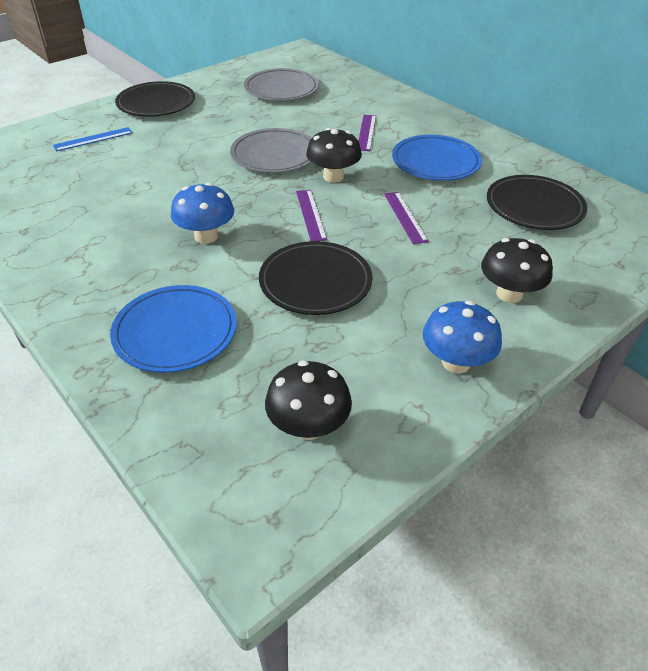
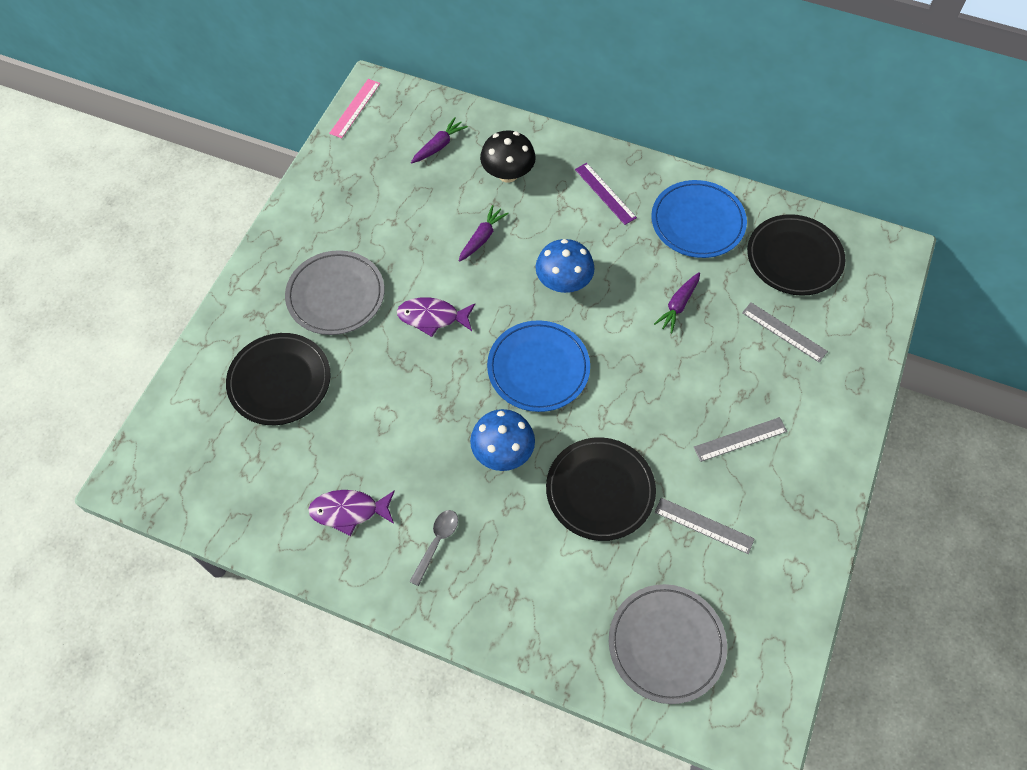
black mushroom: 3 -> 1
blue ruler: 1 -> 0
grey ruler: 0 -> 3
grey spoon: 0 -> 1
pink ruler: 0 -> 1
purple carrot: 0 -> 3
purple fish: 0 -> 2
purple ruler: 3 -> 1

